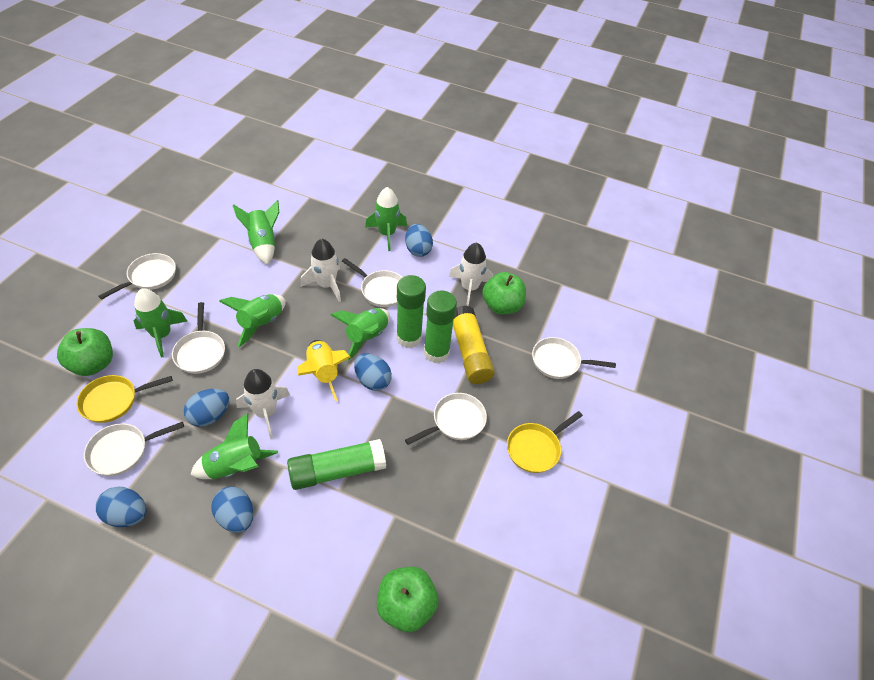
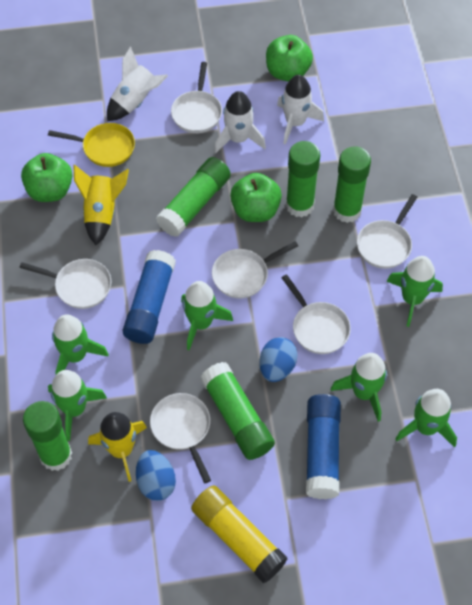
blue egg: 5 -> 2
blue glue stick: 0 -> 2
green glue stick: 3 -> 5
yellow pan: 2 -> 1
yellow rocket: 1 -> 2

